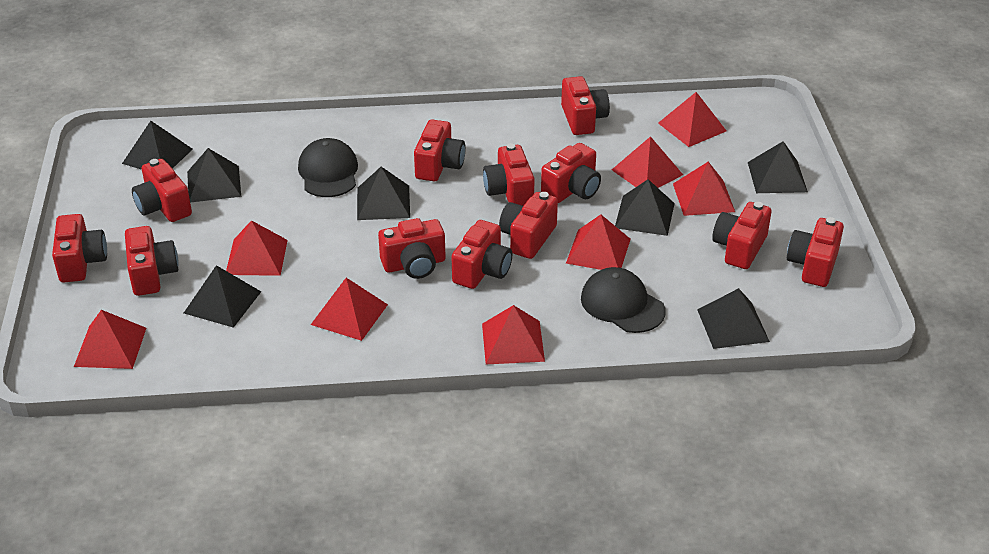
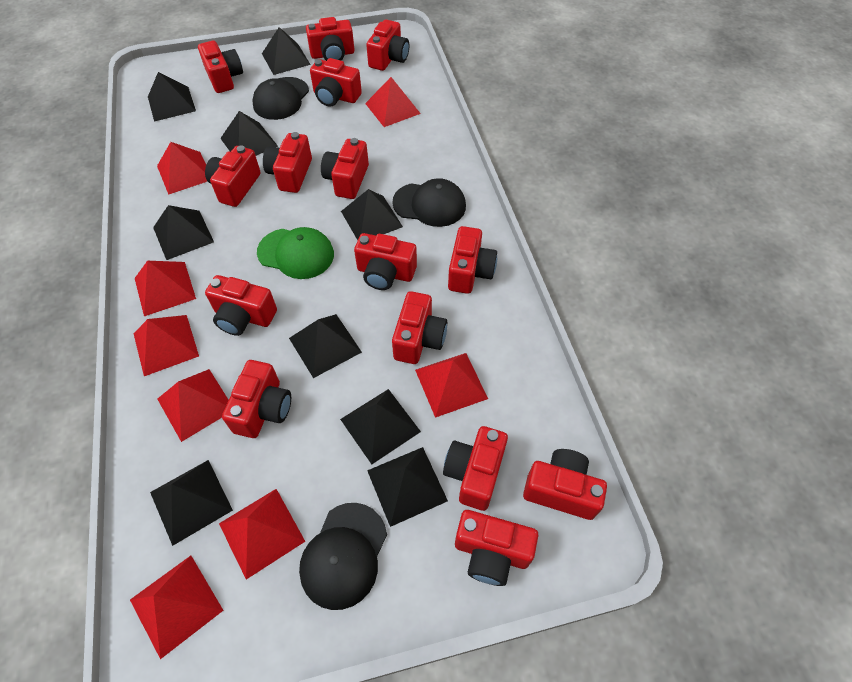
black cap: 2 -> 3
black pyramid: 7 -> 9
green cap: 0 -> 1
red camera: 12 -> 15

